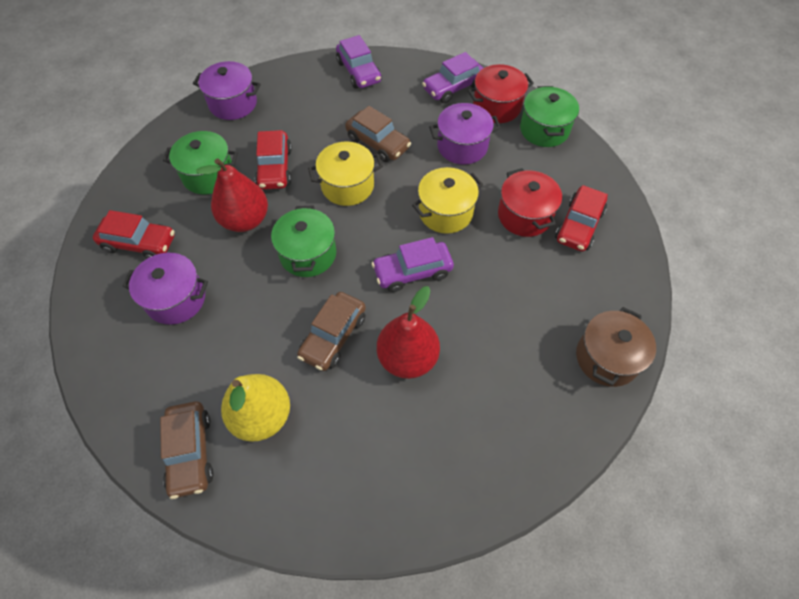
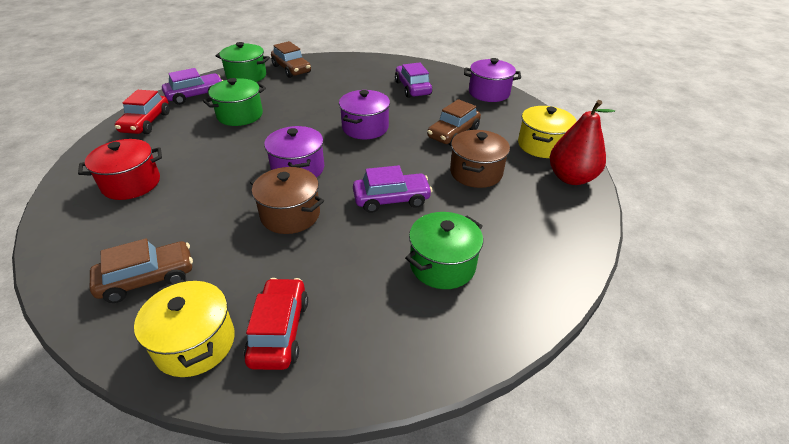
brown pot: 1 -> 2
red car: 3 -> 2
red pear: 2 -> 1
red pot: 2 -> 1
yellow pear: 1 -> 0

